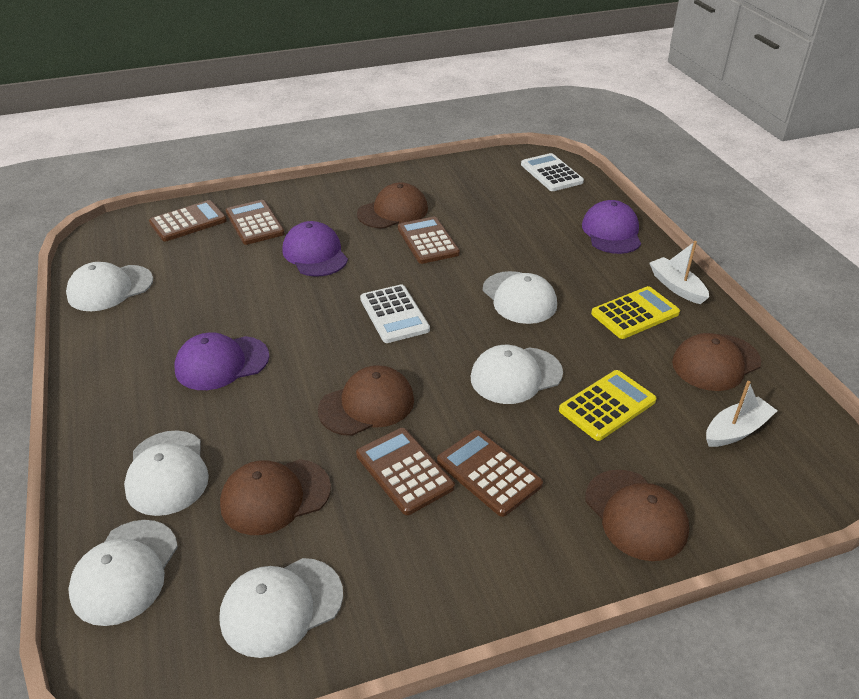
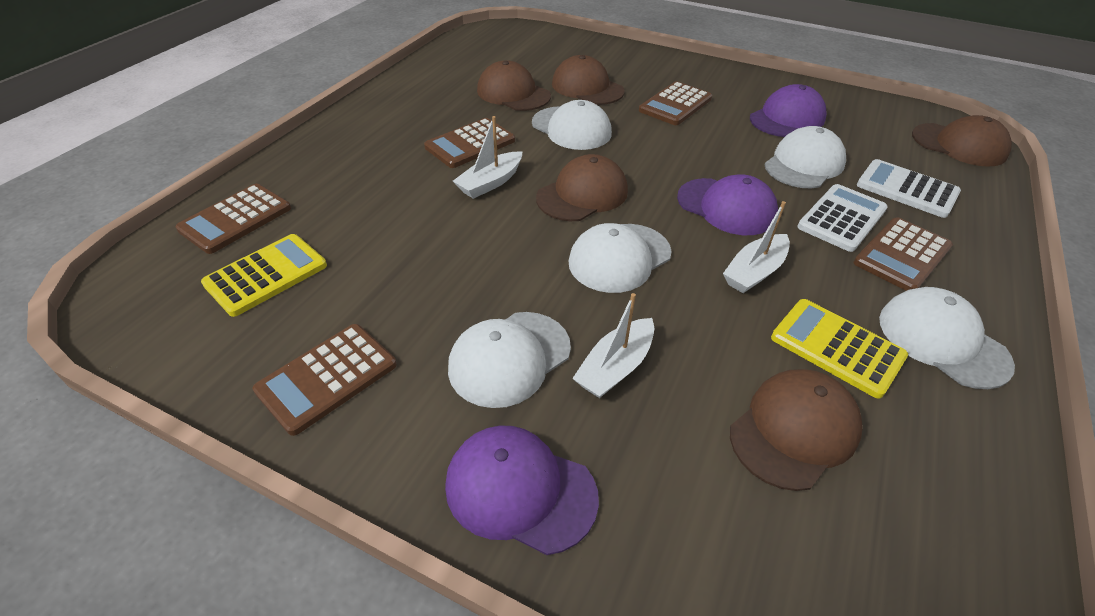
white boat: 2 -> 3
white cap: 6 -> 5

